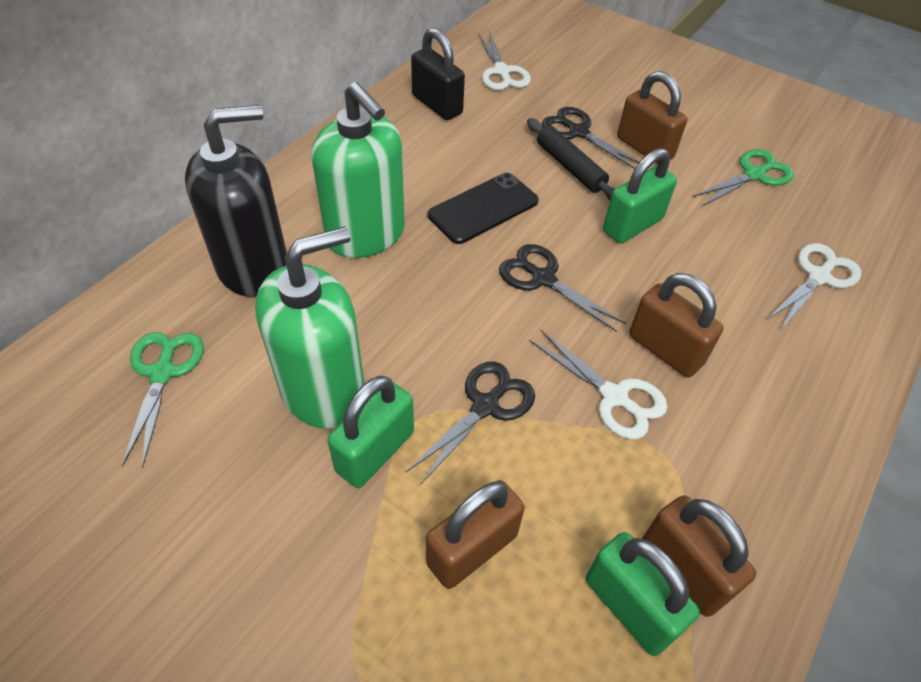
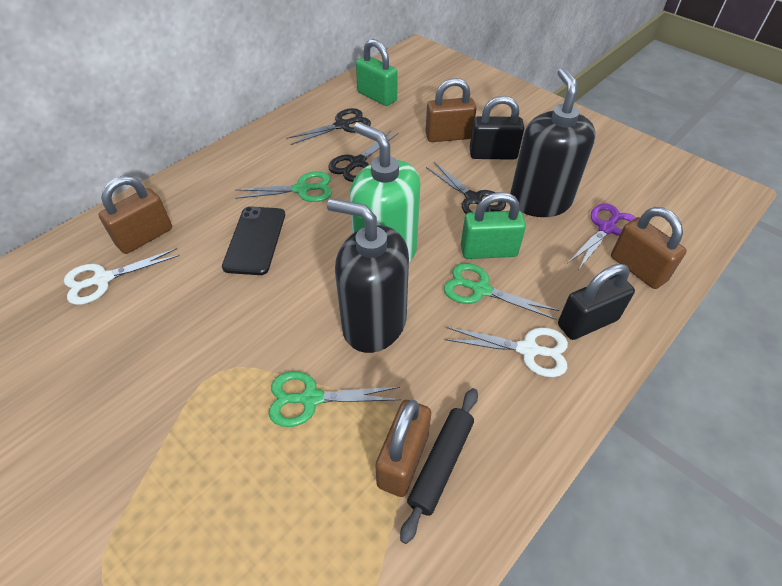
black padlock: 1 -> 2
black soap dispenser: 1 -> 2
green padlock: 3 -> 2
green scissors: 2 -> 3
green soap dispenser: 2 -> 1
purple scissors: 0 -> 1
white scissors: 3 -> 2

